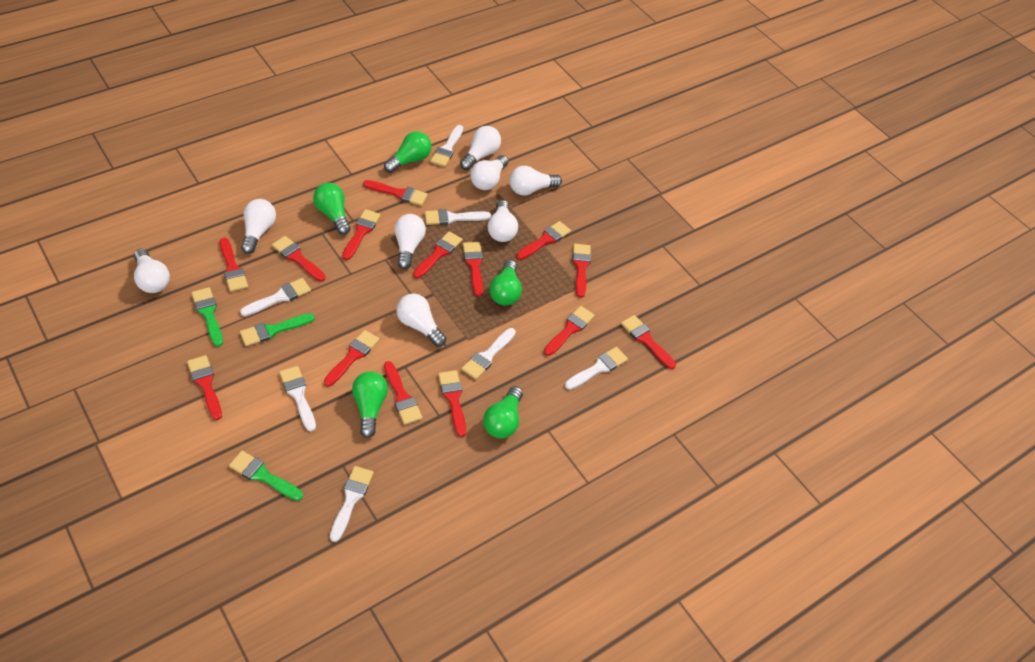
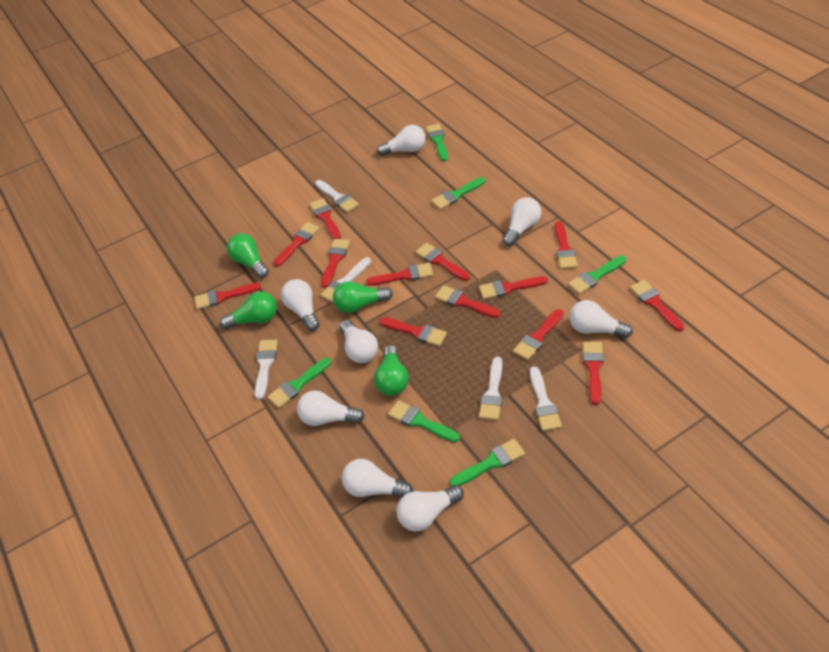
green brush: 3 -> 6
green light bulb: 5 -> 4
red brush: 14 -> 13
white brush: 7 -> 5

